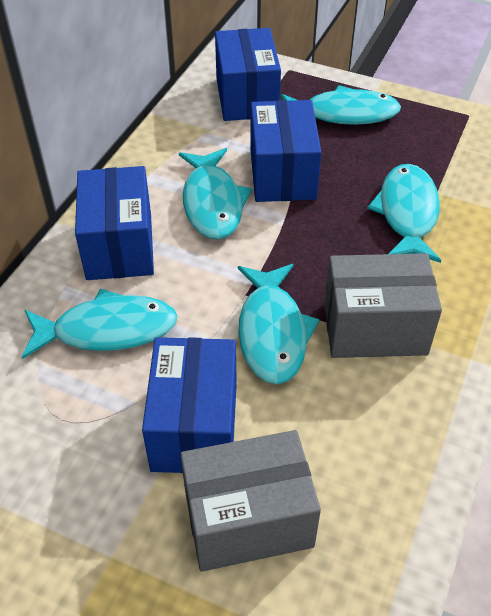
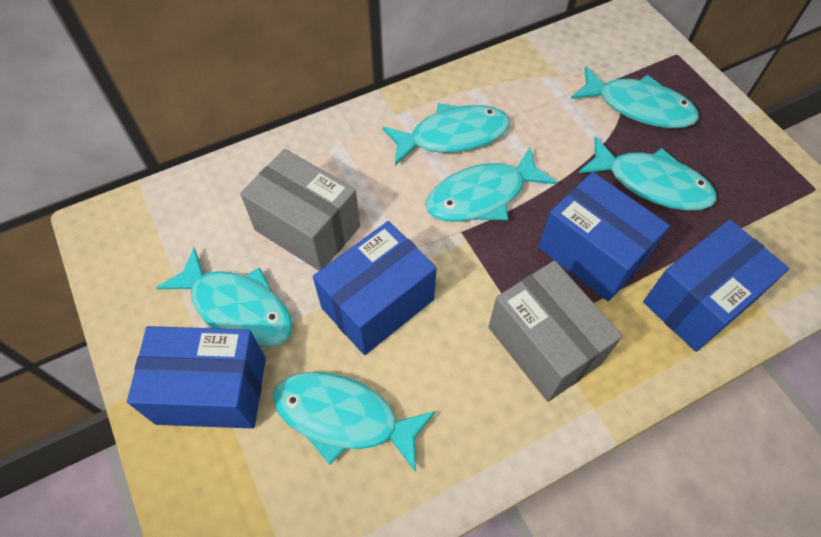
turquoise fish: 5 -> 6

